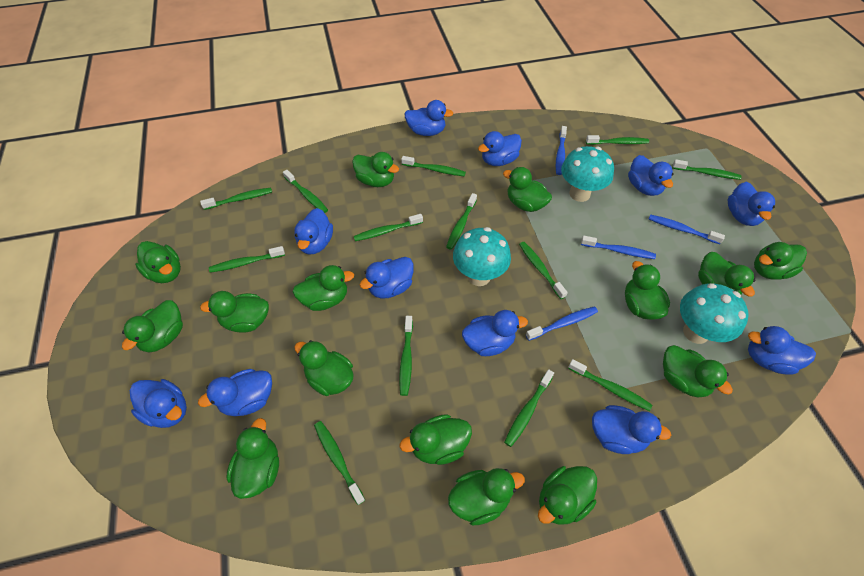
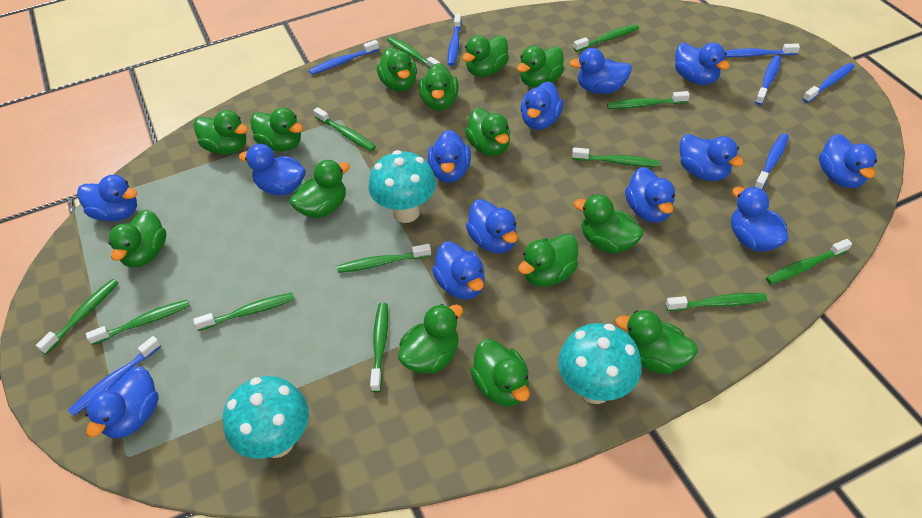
blue duck: 11 -> 13
blue toothbrush: 4 -> 7
green duck: 15 -> 14
green toothbrush: 13 -> 12

